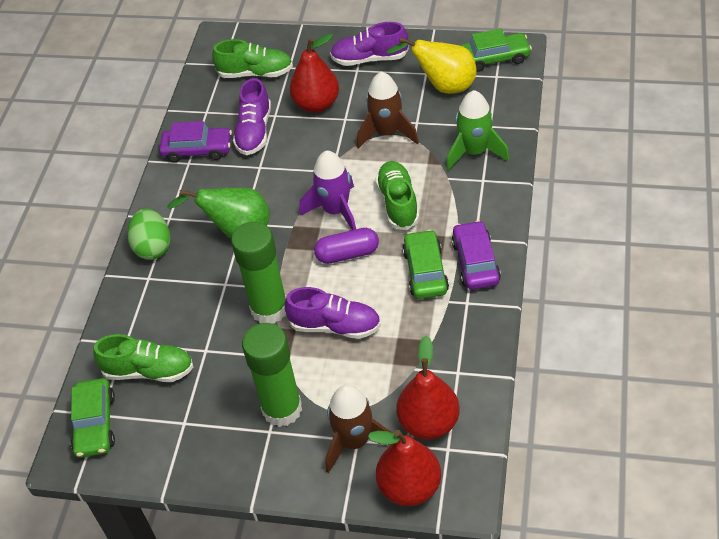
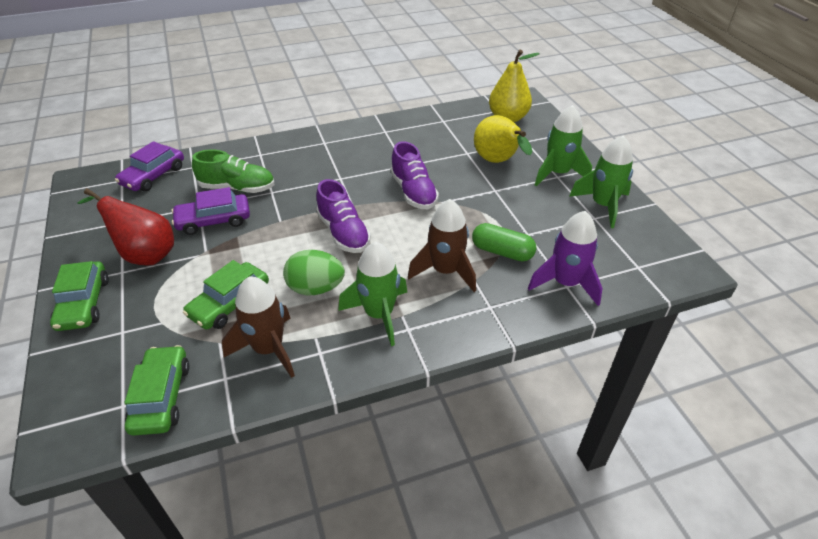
green capsule: 0 -> 1
green glue stick: 2 -> 0
green pear: 1 -> 0
green rocket: 1 -> 3
green shoe: 3 -> 1
purple capsule: 1 -> 0
purple shoe: 3 -> 2
red pear: 3 -> 1
yellow pear: 1 -> 2

